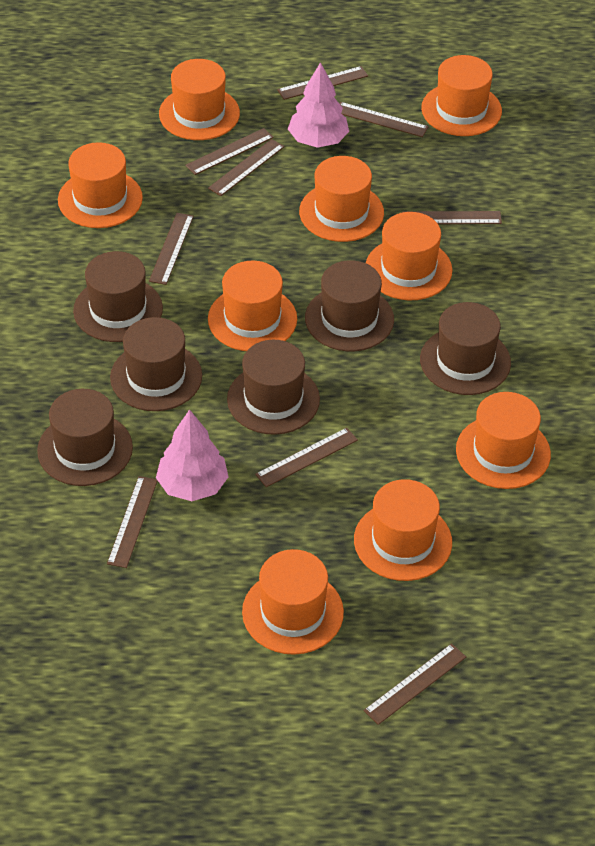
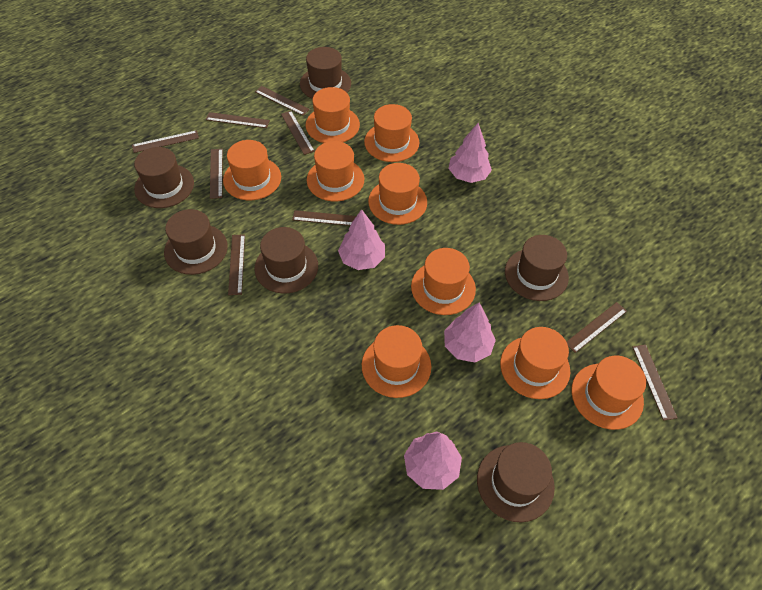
pink tree: 2 -> 4

